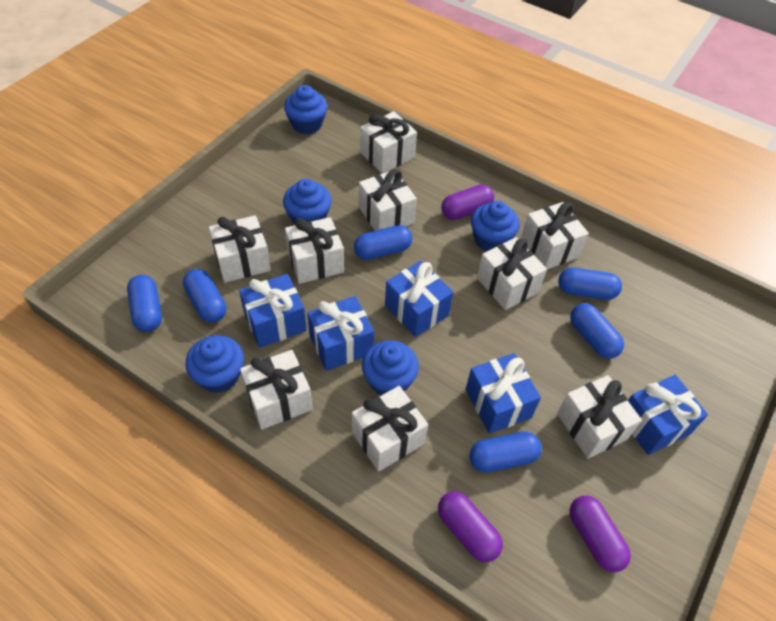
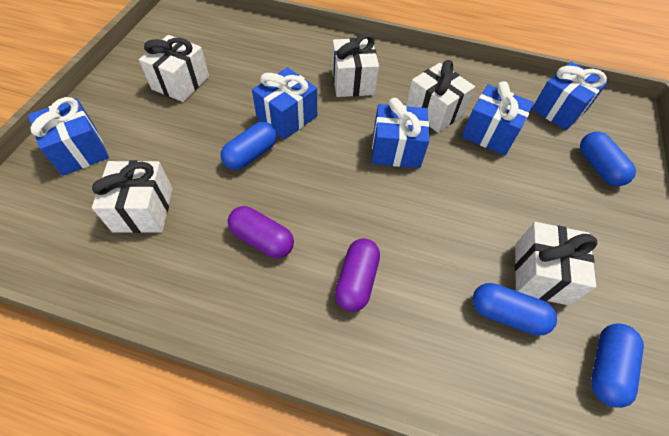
blue capsule: 6 -> 4
blue cupcake: 5 -> 0
purple capsule: 3 -> 2
white gift: 9 -> 5

